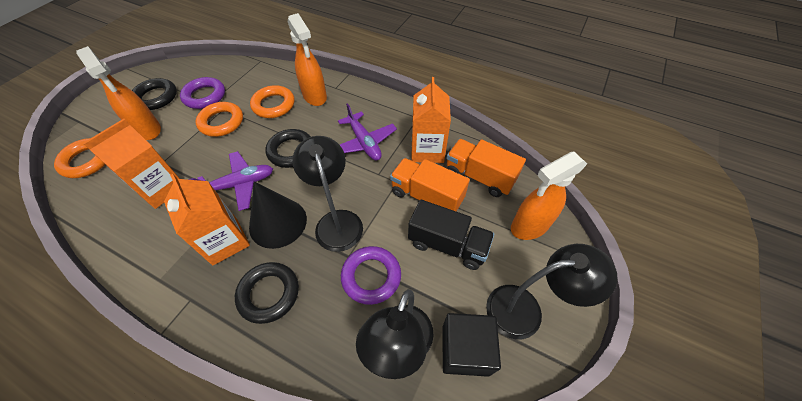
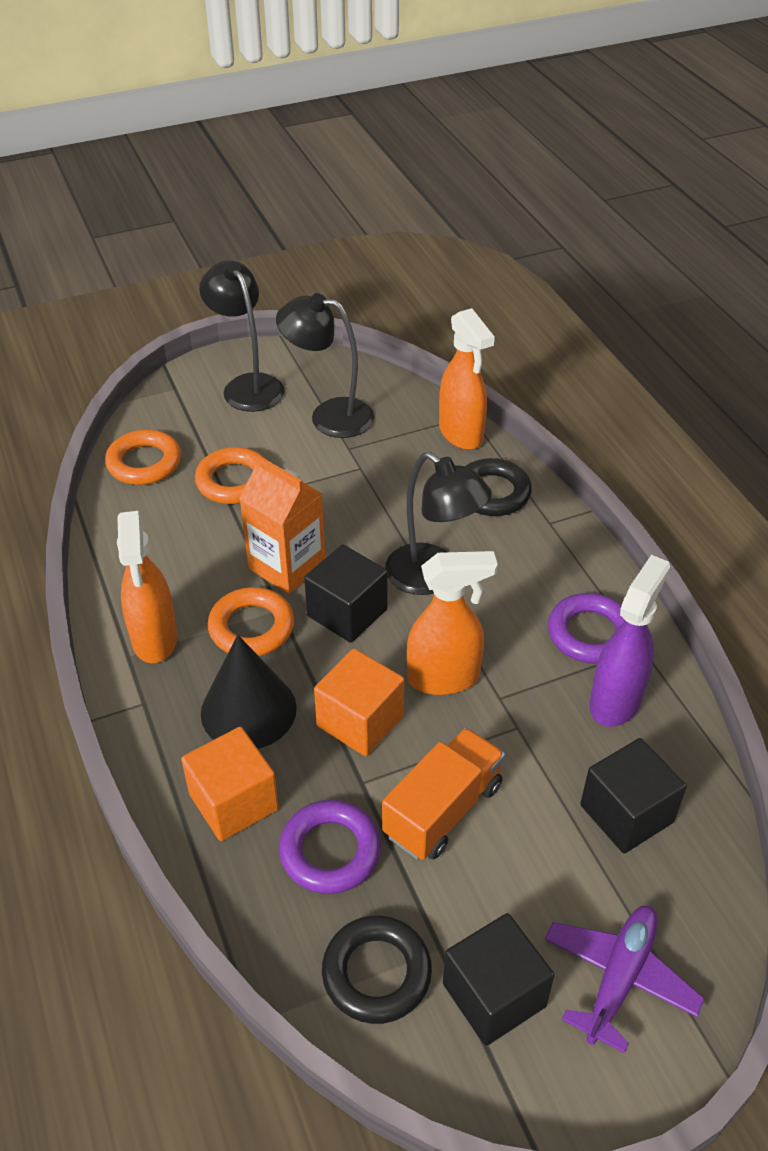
black cube: 1 -> 3
black ring: 3 -> 2
black truck: 1 -> 0
orange carton: 3 -> 1
orange cube: 0 -> 2
orange truck: 2 -> 1
purple plane: 2 -> 1
purple spray bottle: 0 -> 1

